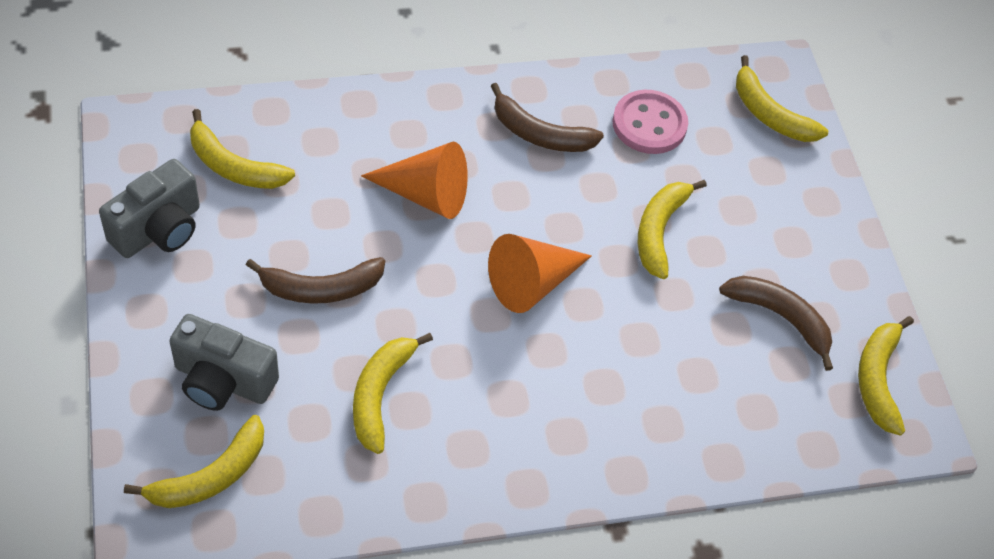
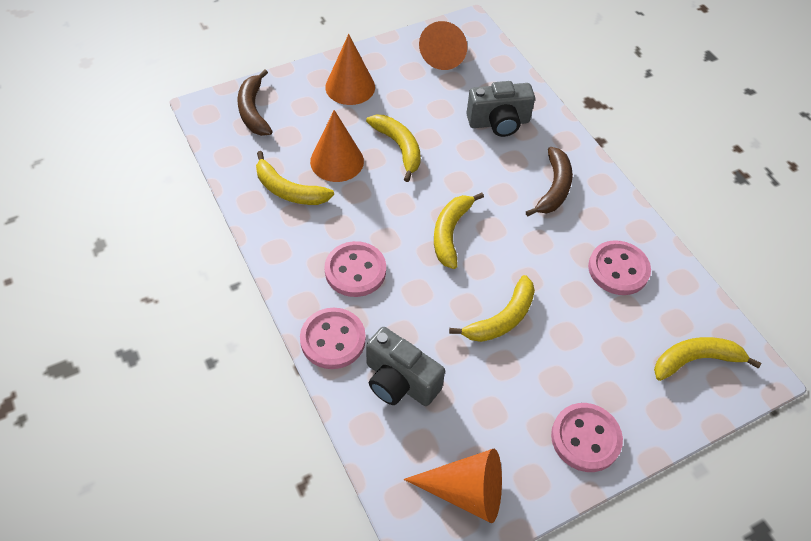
brown banana: 3 -> 2
orange cone: 2 -> 4
pink button: 1 -> 4
yellow banana: 6 -> 5

